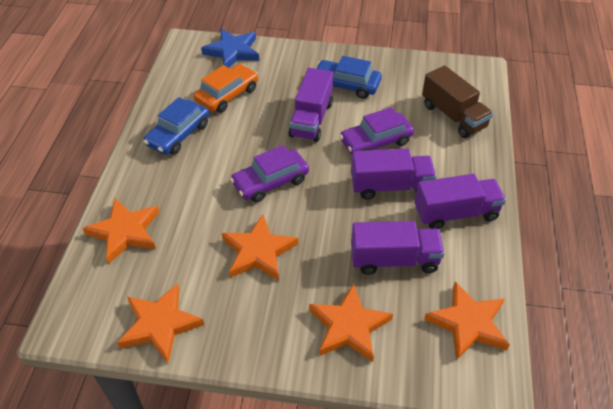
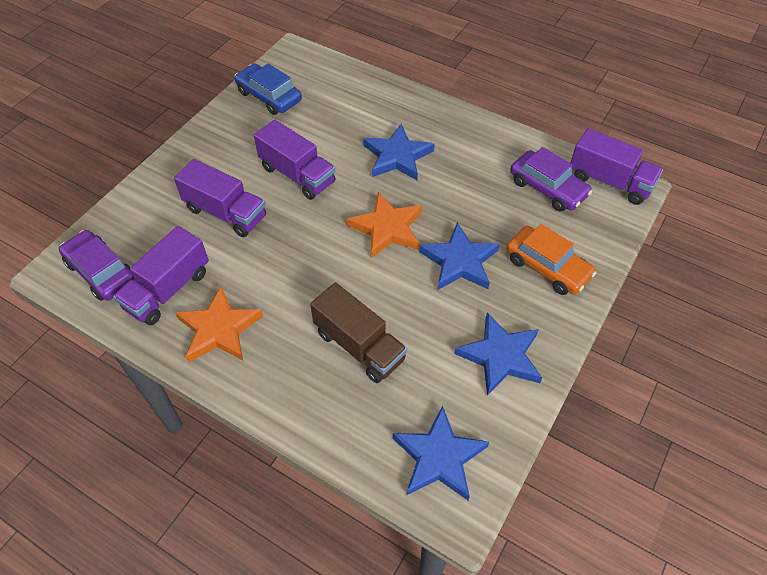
blue car: 2 -> 1
blue star: 1 -> 4
orange star: 5 -> 2

